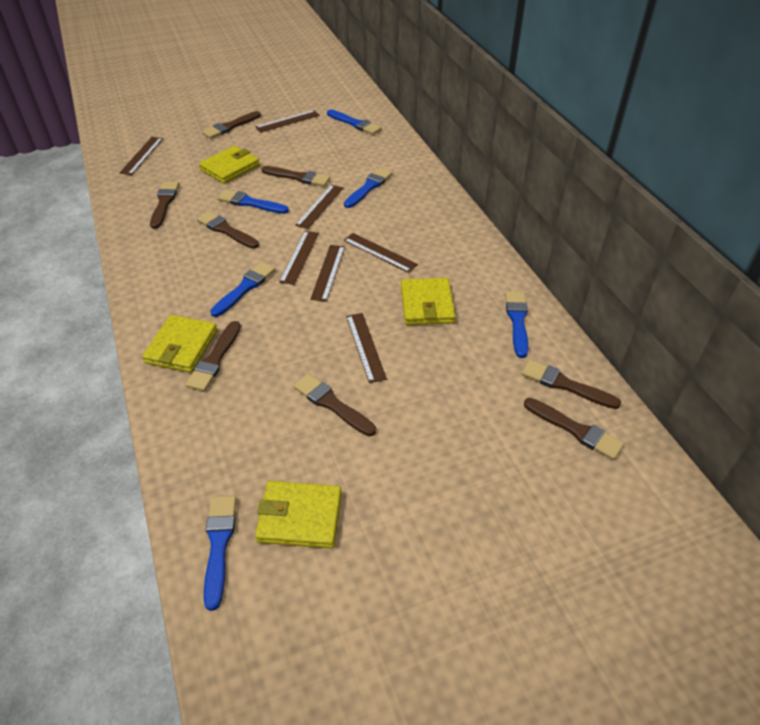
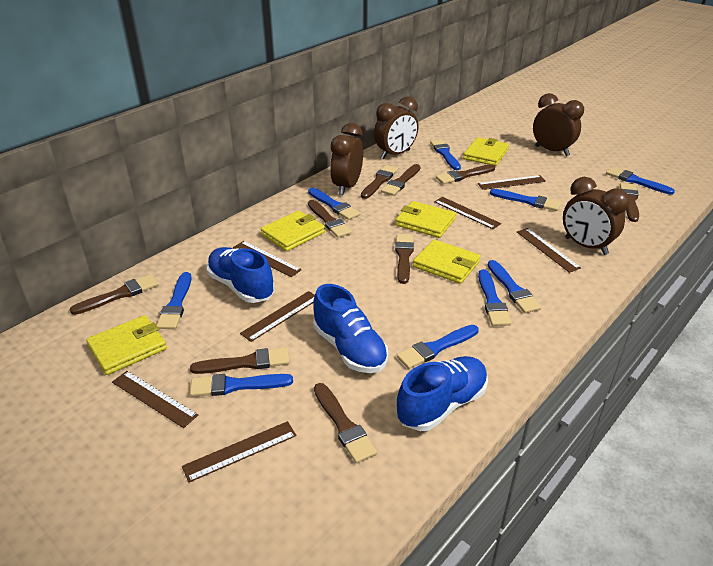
blue brush: 6 -> 9
blue shoe: 0 -> 3
brown brush: 8 -> 9
brown clock: 0 -> 4
yellow wallet: 4 -> 5

